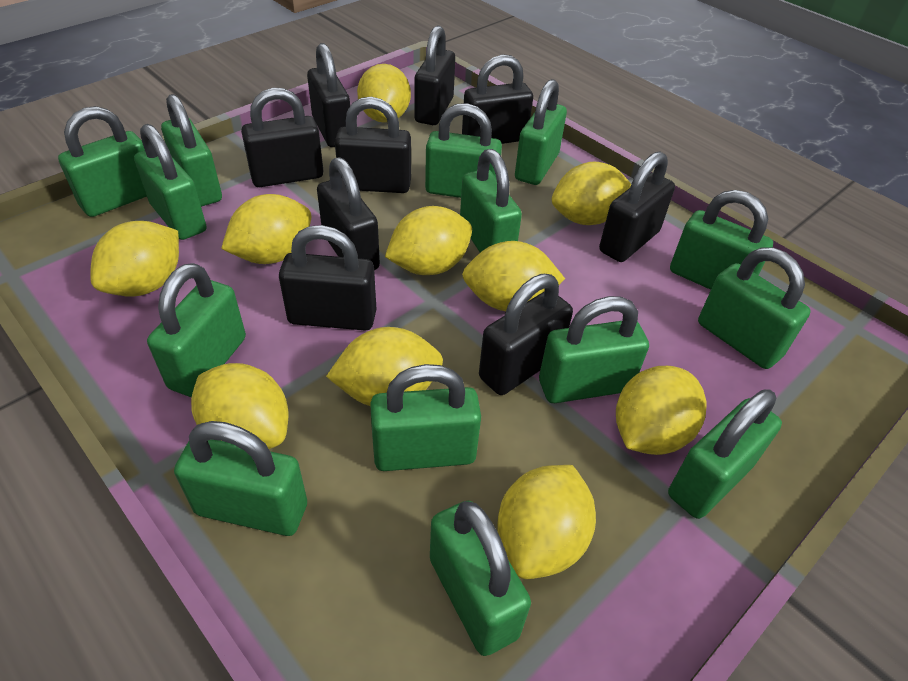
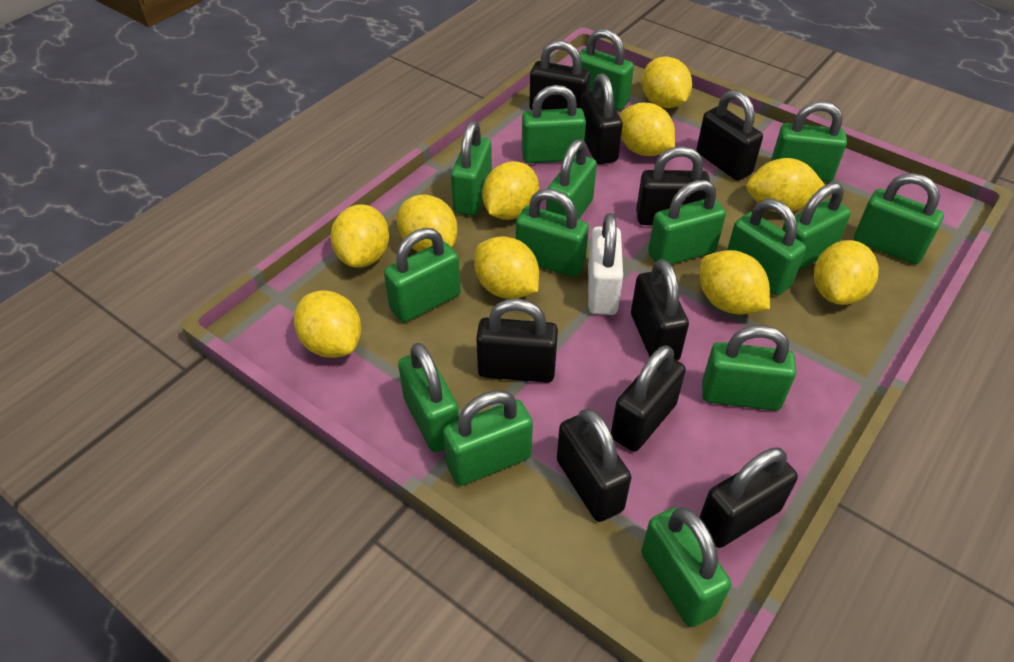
green padlock: 14 -> 15
white padlock: 0 -> 1

